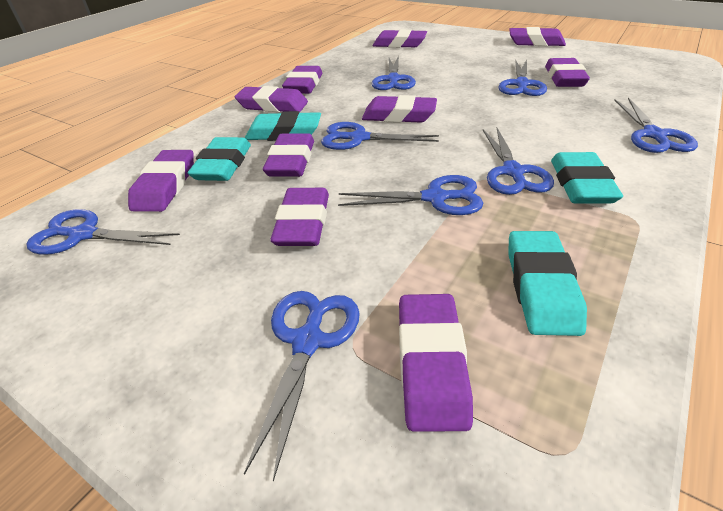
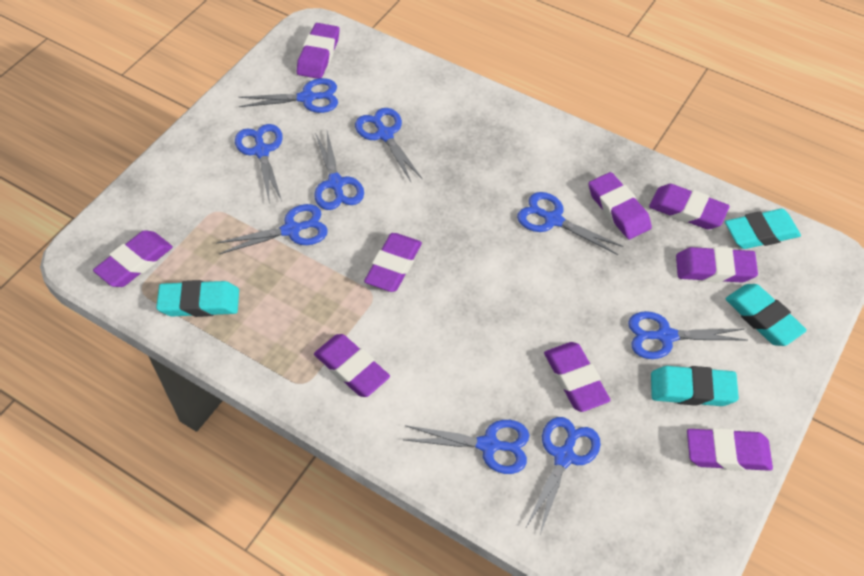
blue scissors: 8 -> 9
purple eraser: 10 -> 9

